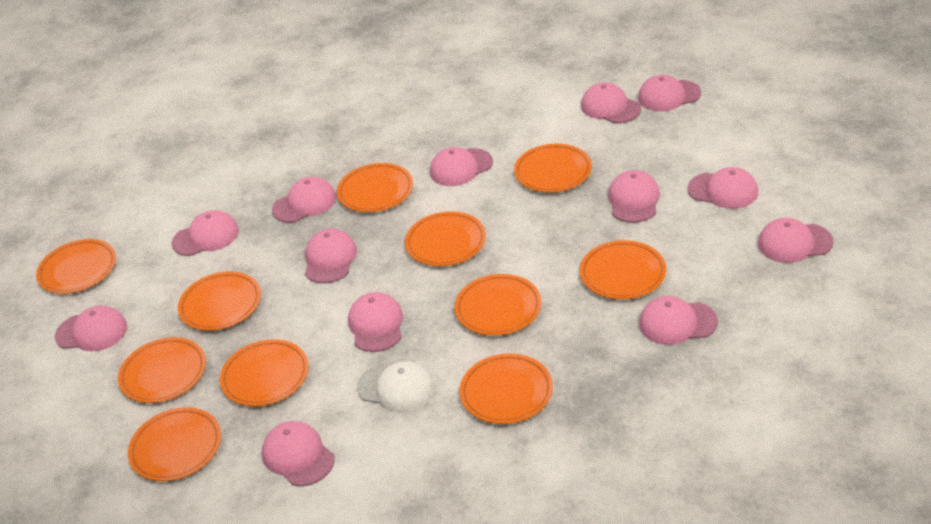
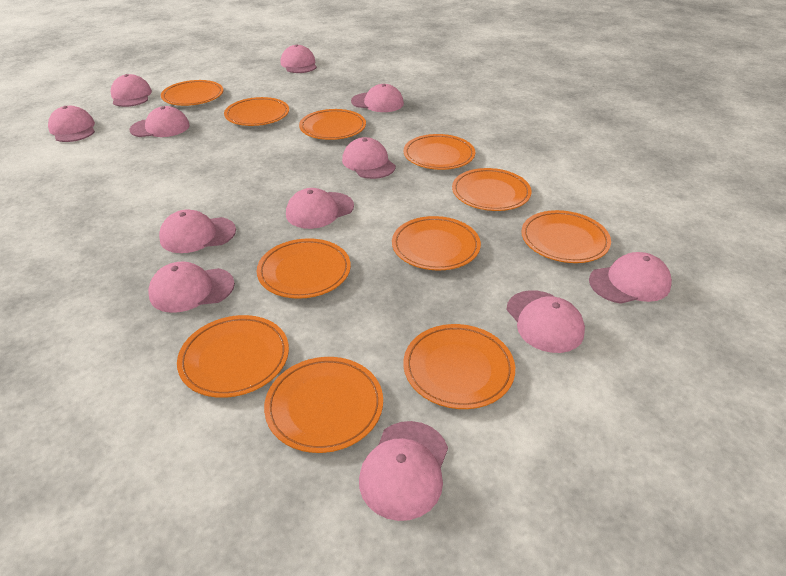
pink cap: 13 -> 12
white cap: 1 -> 0

